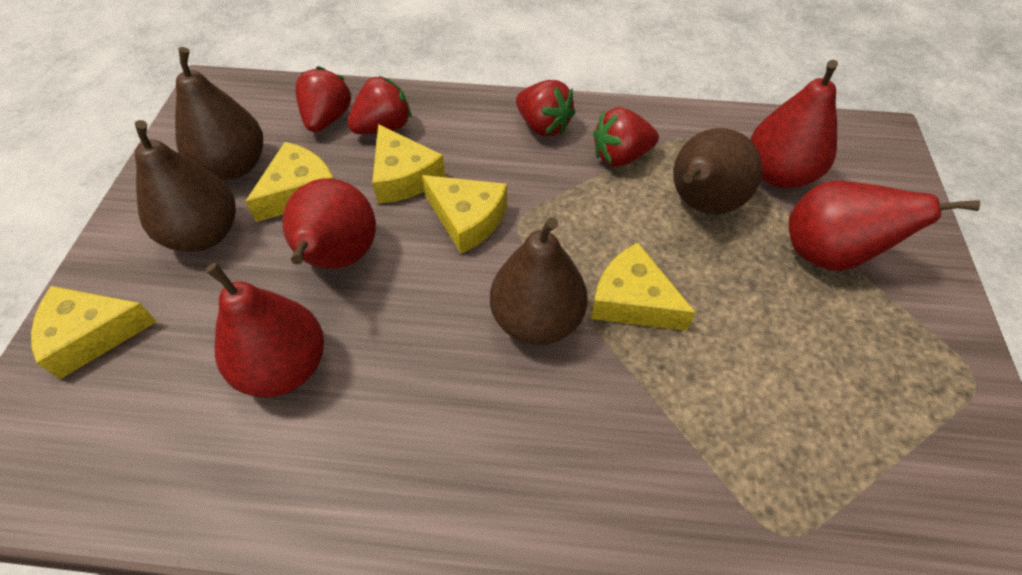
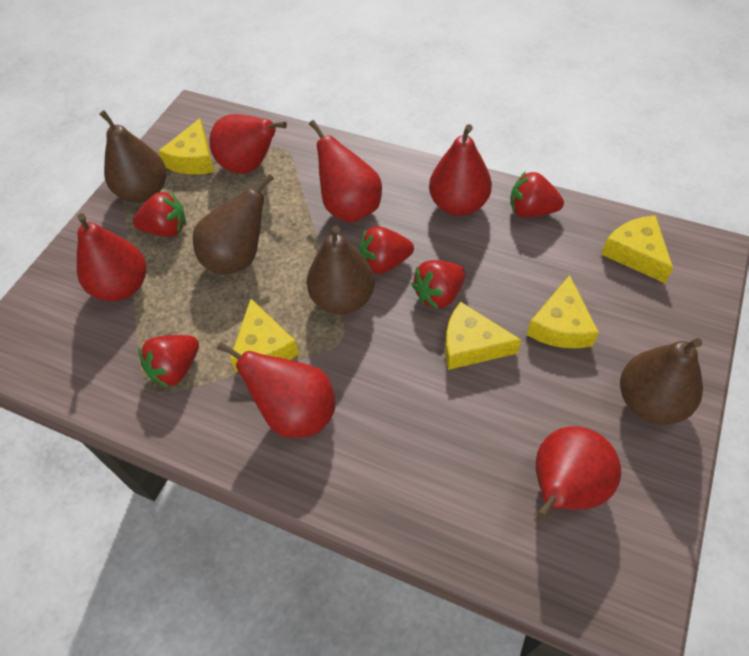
red pear: 4 -> 6
red strawberry: 4 -> 5

